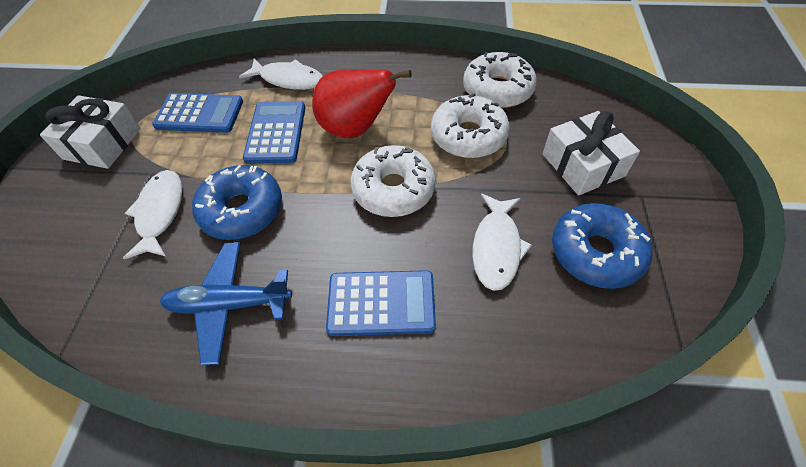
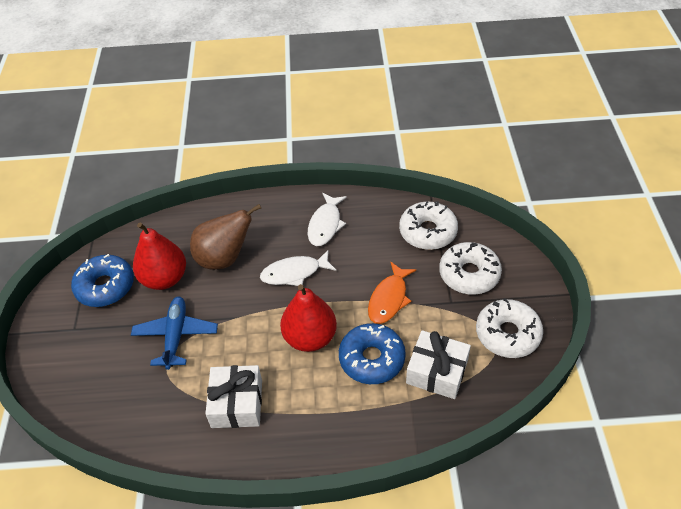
blue calculator: 3 -> 0
brown pear: 0 -> 1
orange fish: 0 -> 1
red pear: 1 -> 2
white fish: 3 -> 2

